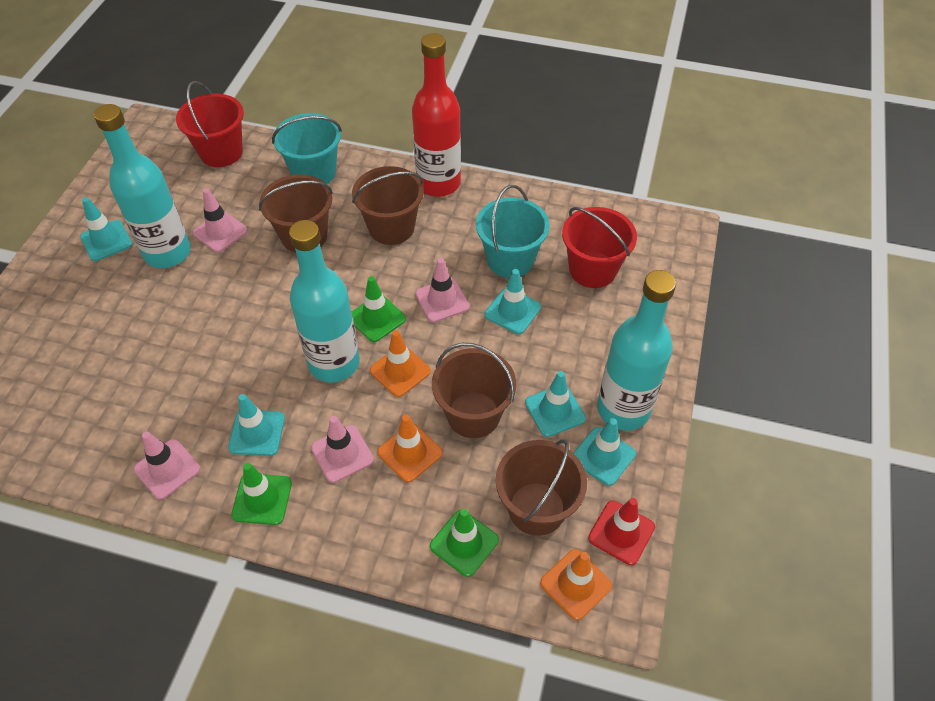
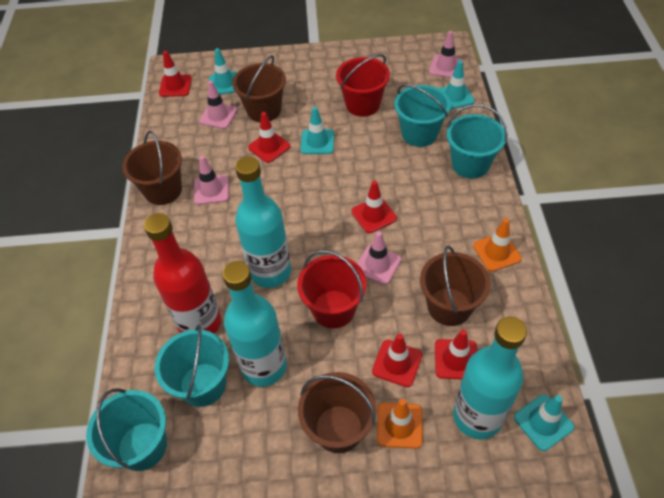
green traffic cone: 3 -> 0
orange traffic cone: 3 -> 2
red traffic cone: 1 -> 5
turquoise bucket: 2 -> 4
turquoise traffic cone: 5 -> 4

